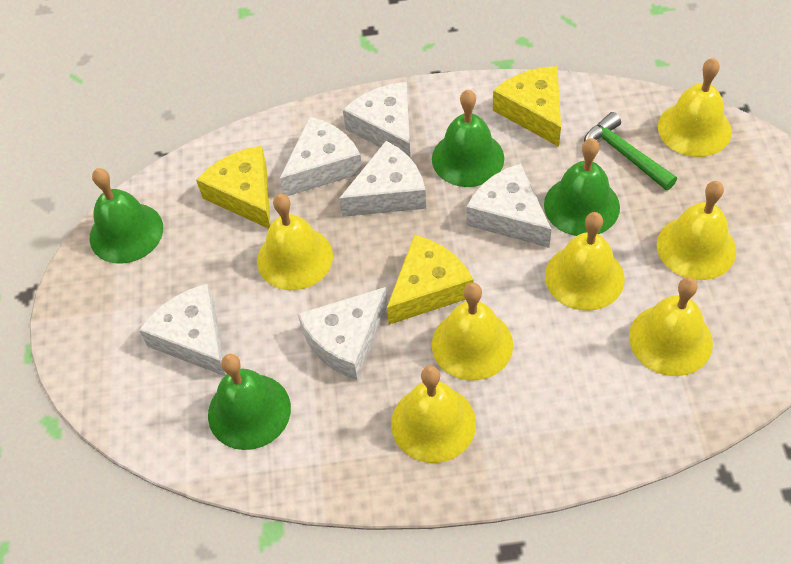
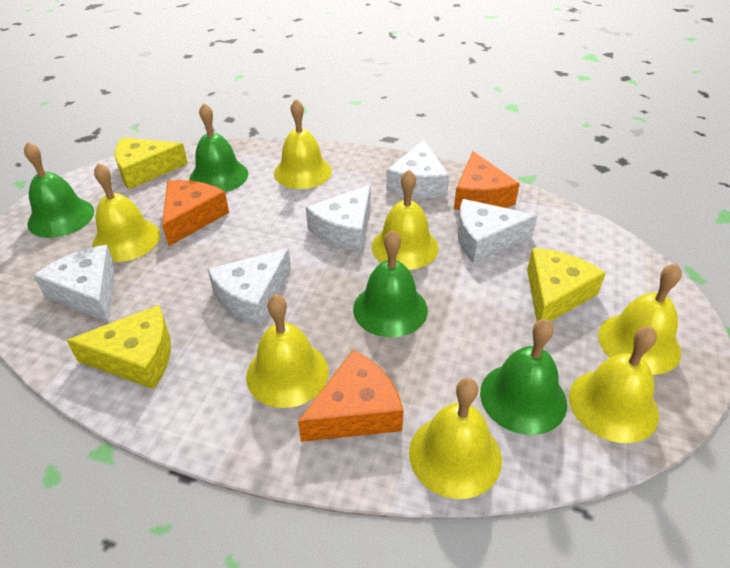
green hammer: 1 -> 0
orange cheese: 0 -> 3
white cheese: 6 -> 5

